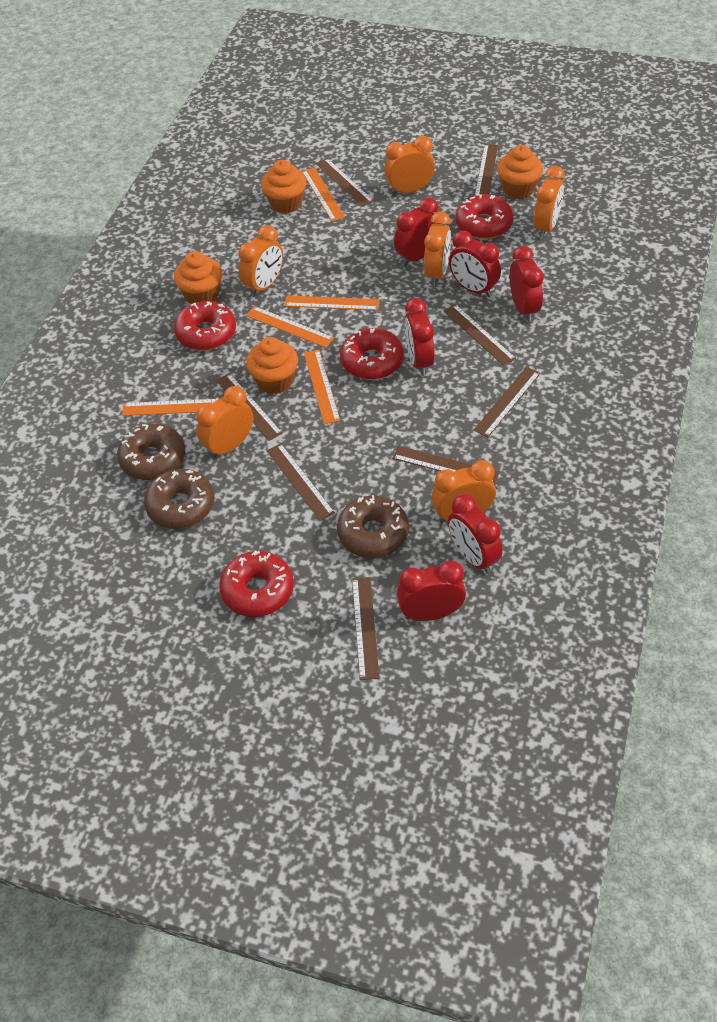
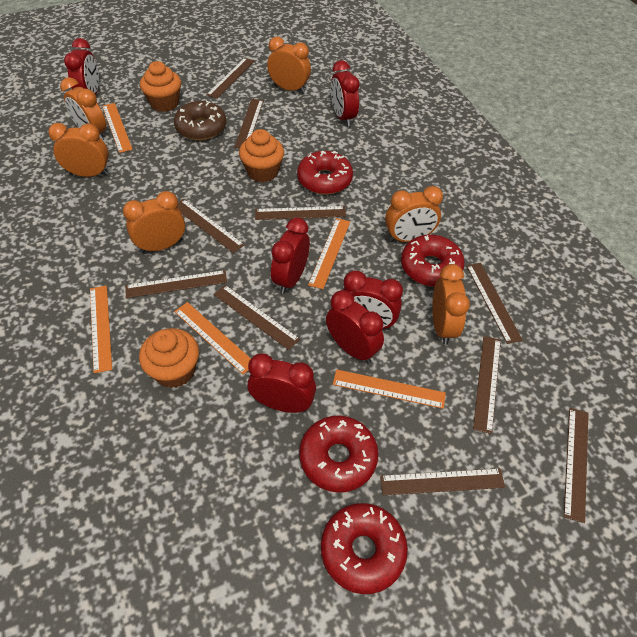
brown donut: 3 -> 1
brown ruler: 8 -> 10
orange cupcake: 4 -> 3

